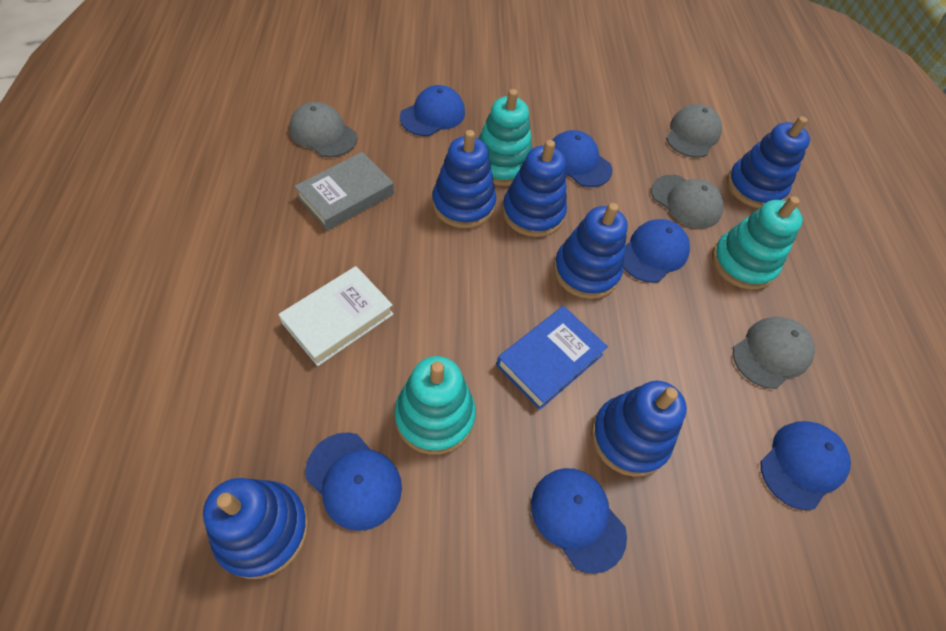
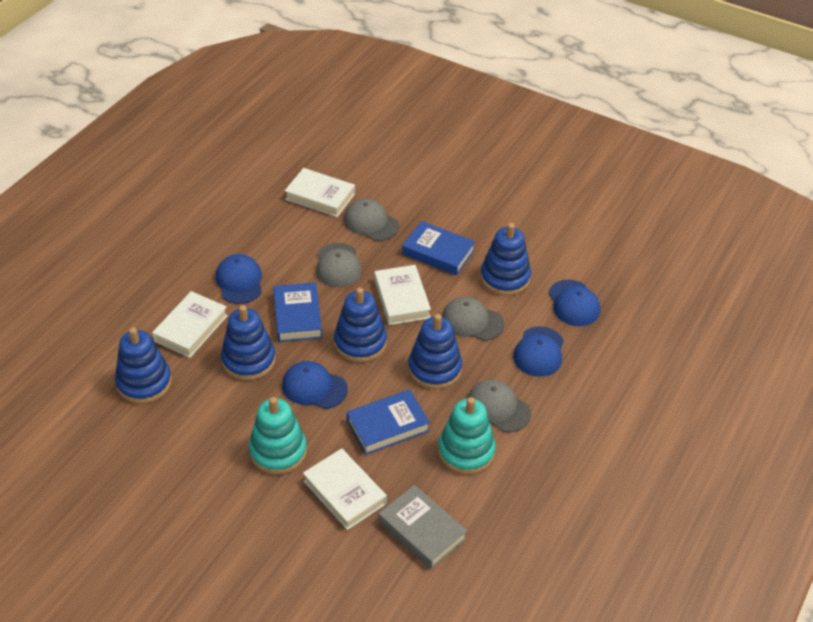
blue book: 1 -> 3
blue cap: 6 -> 4
blue stacking toy: 6 -> 5
turquoise stacking toy: 3 -> 2
white book: 1 -> 4

